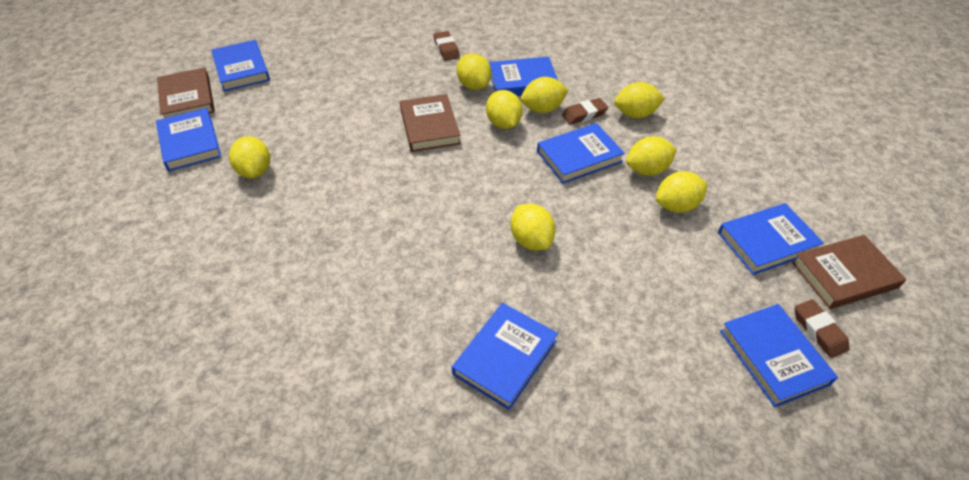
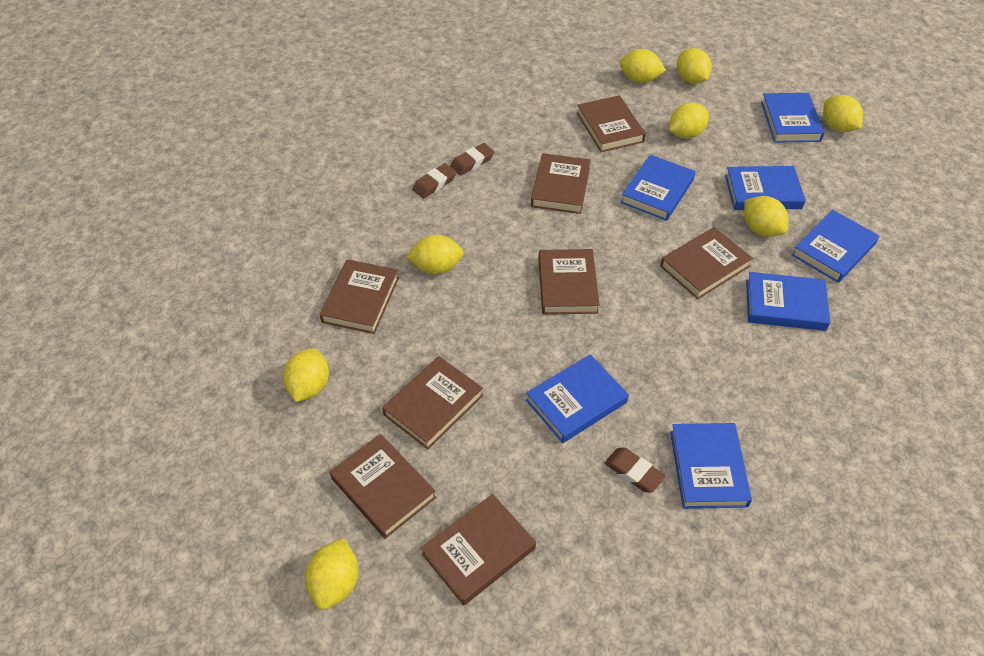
brown book: 3 -> 8

